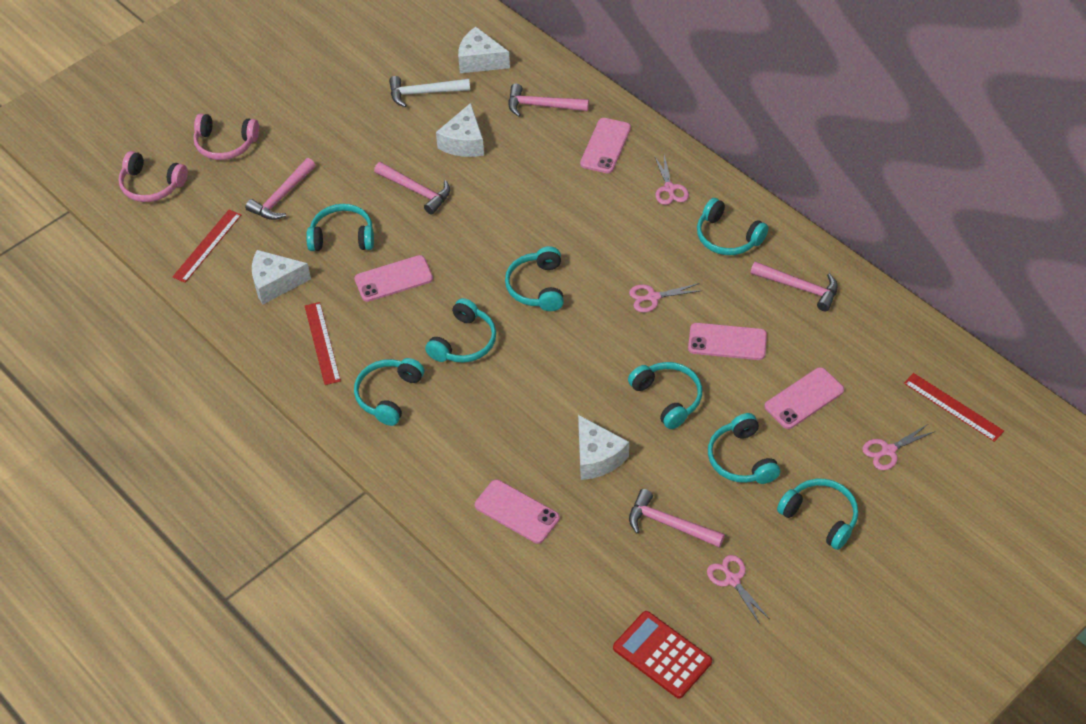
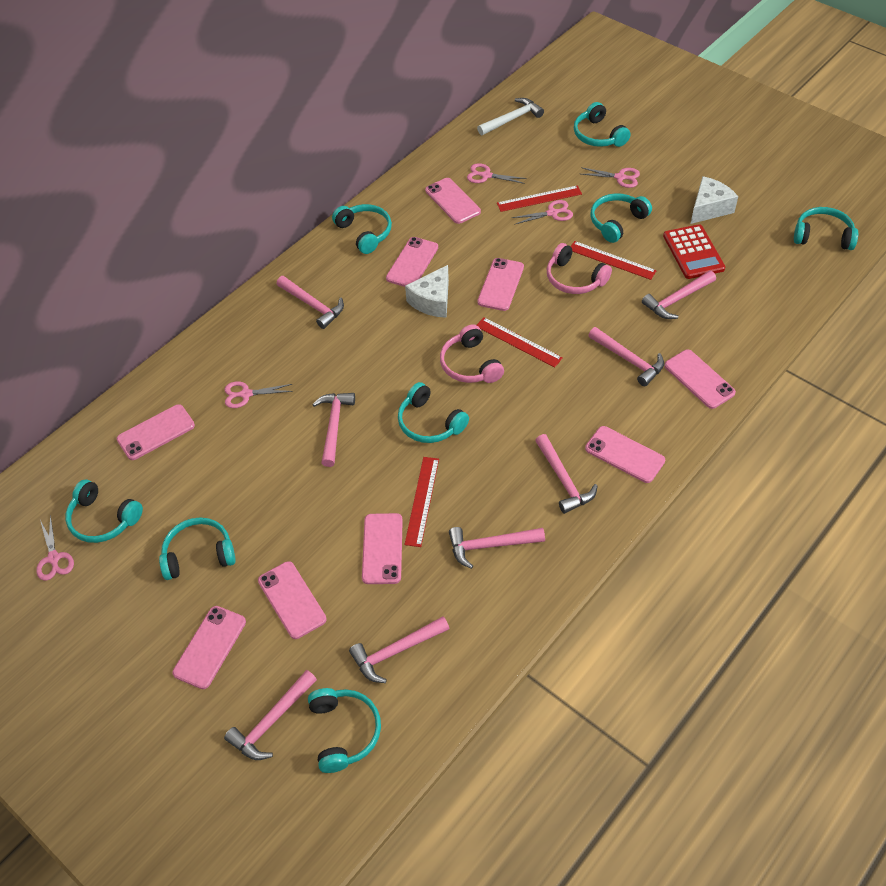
pink hammer: 5 -> 8
pink phone: 5 -> 9
pink scissors: 4 -> 5
red ruler: 3 -> 4
white cheese: 4 -> 2

